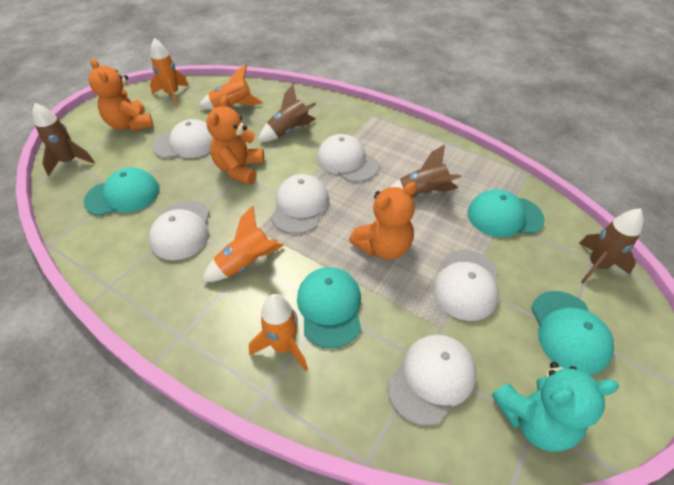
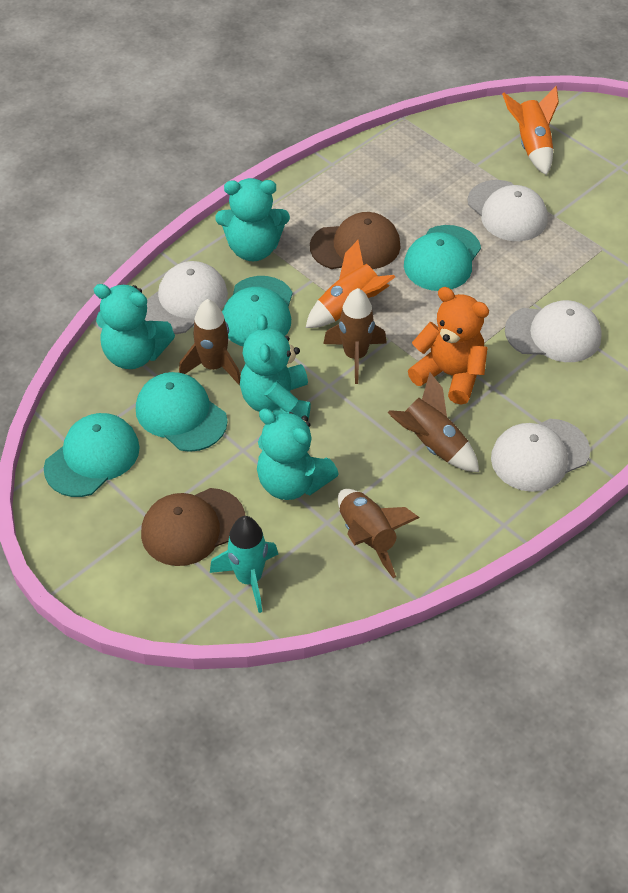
brown cap: 0 -> 2
orange rocket: 4 -> 2
orange teddy bear: 3 -> 1
turquoise rocket: 0 -> 1
turquoise teddy bear: 1 -> 4
white cap: 6 -> 4

